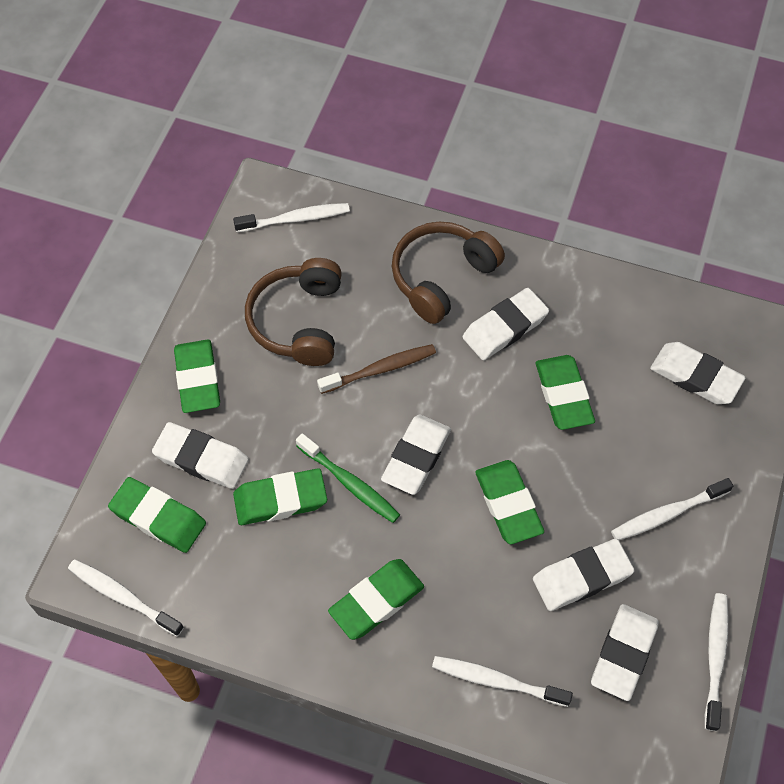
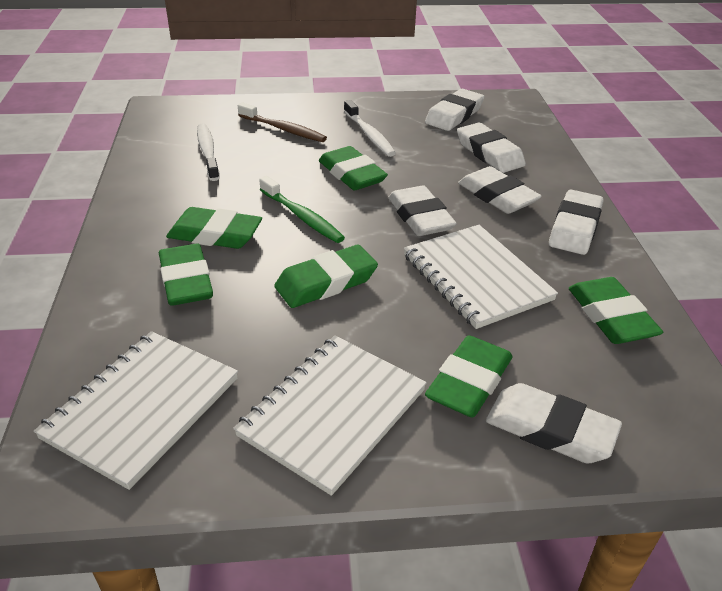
brown headphones: 2 -> 0
white notebook: 0 -> 3
white toothbrush: 5 -> 2

